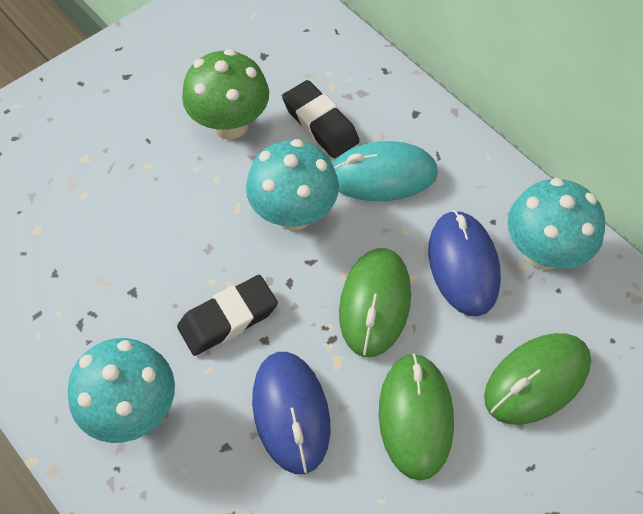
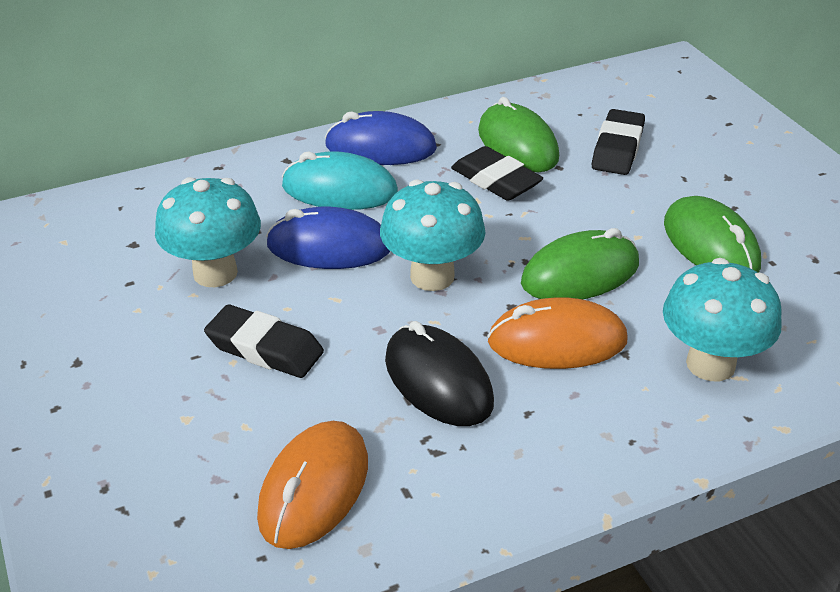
black eraser: 2 -> 3
black mouse: 0 -> 1
green mushroom: 1 -> 0
orange mouse: 0 -> 2

